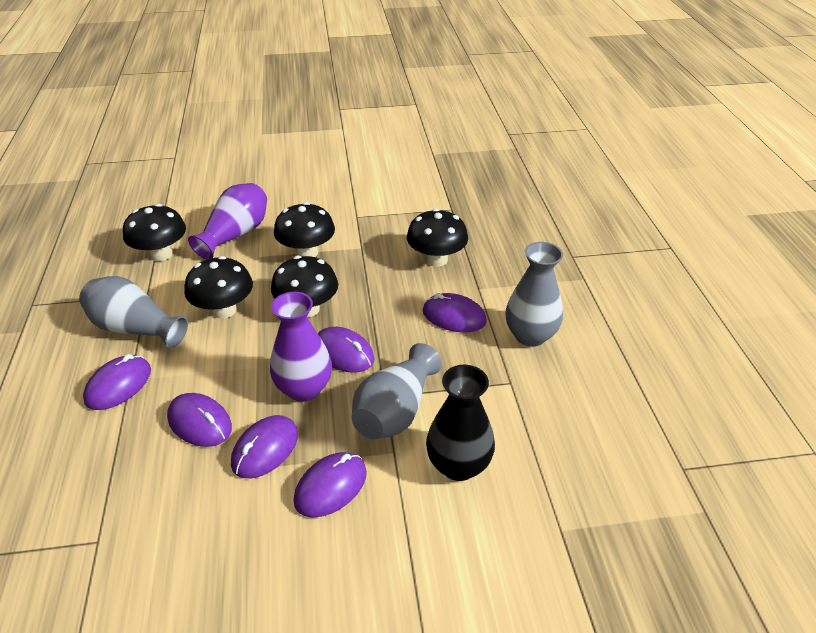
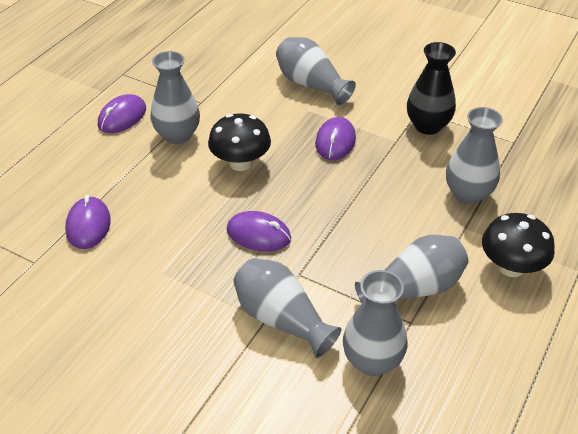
black mushroom: 5 -> 2
grey vase: 3 -> 6
purple mouse: 6 -> 4
purple vase: 2 -> 0

